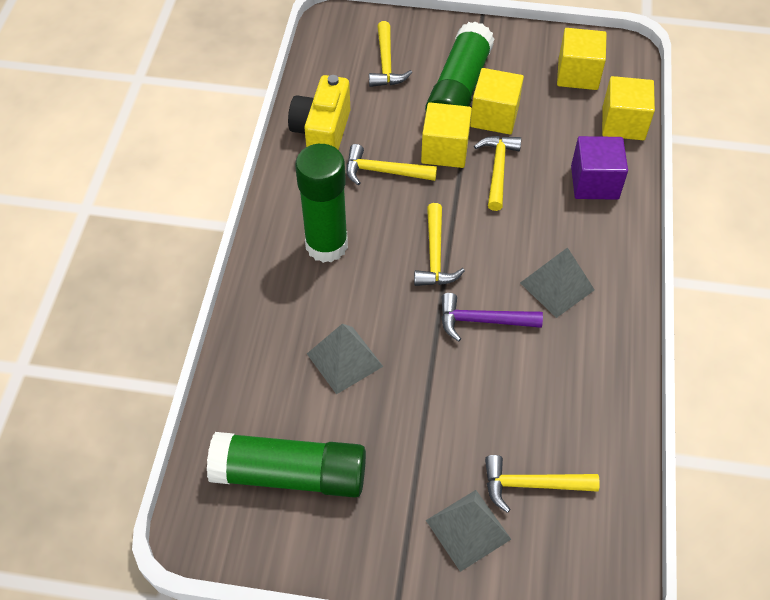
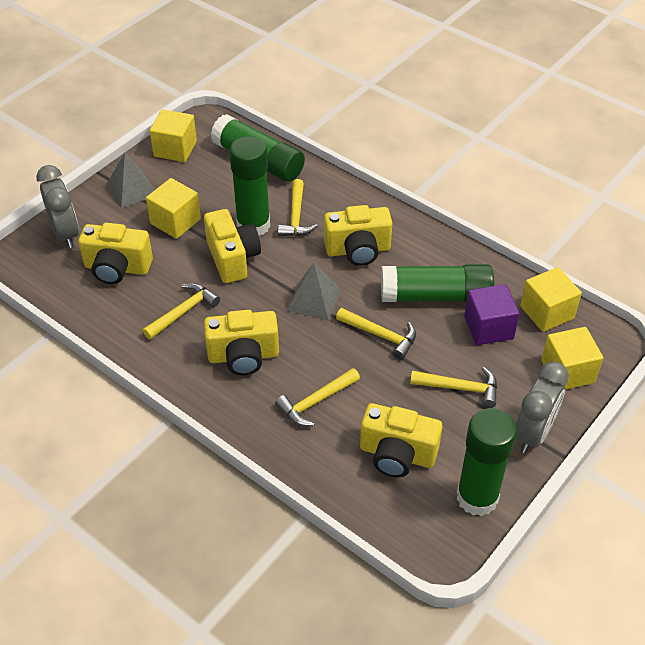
green glue stick: 3 -> 4
grey clock: 0 -> 2
grey pyramid: 3 -> 2
purple hammer: 1 -> 0
yellow camera: 1 -> 5

